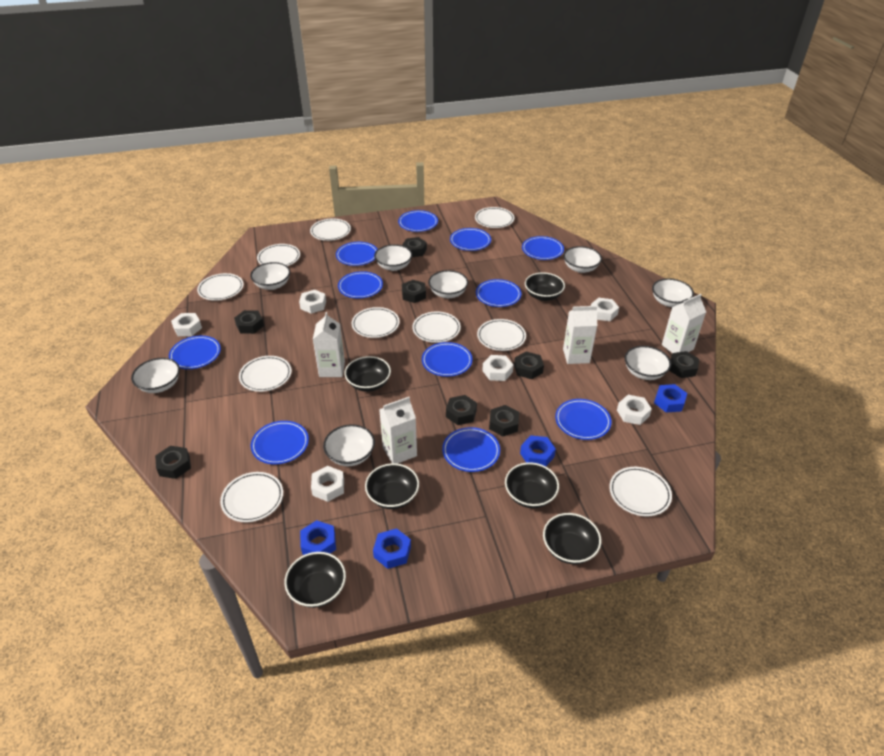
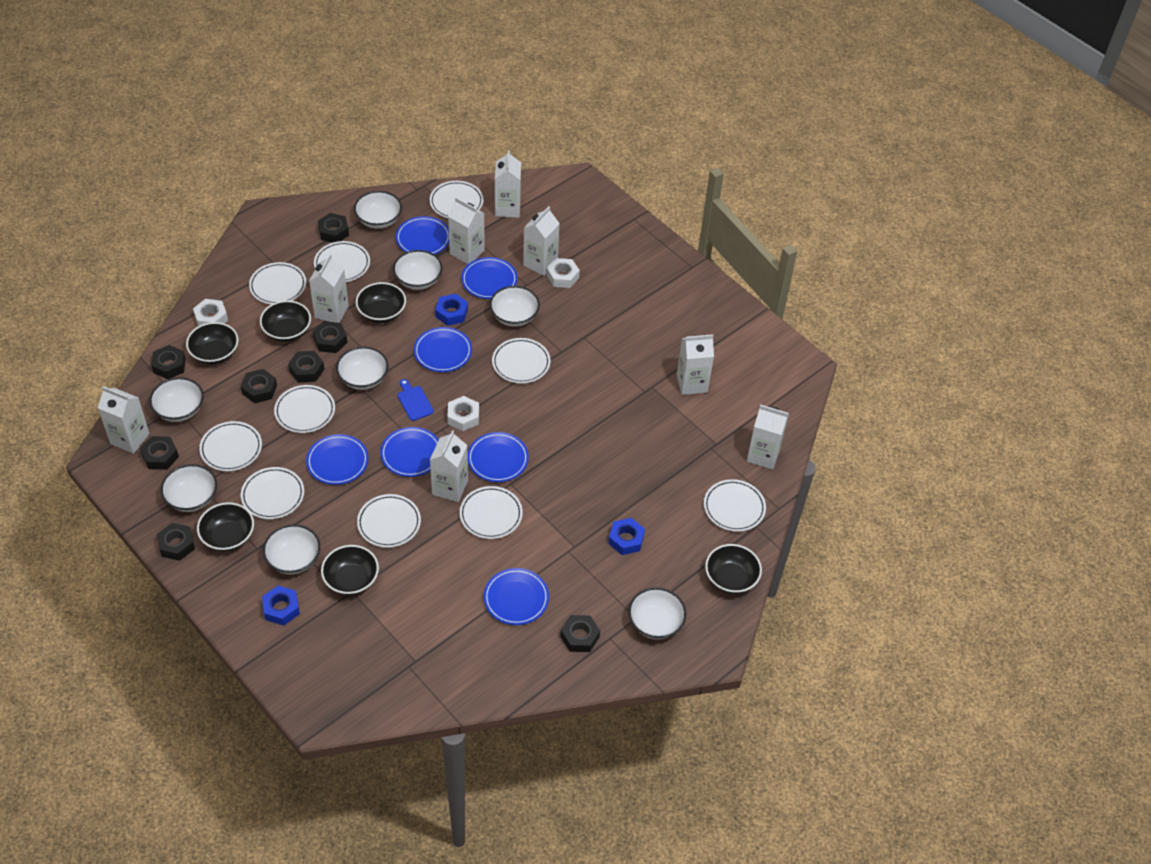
blue cutting board: 0 -> 1
blue nut: 4 -> 3
blue plate: 11 -> 7
white carton: 4 -> 8
white nut: 6 -> 3

